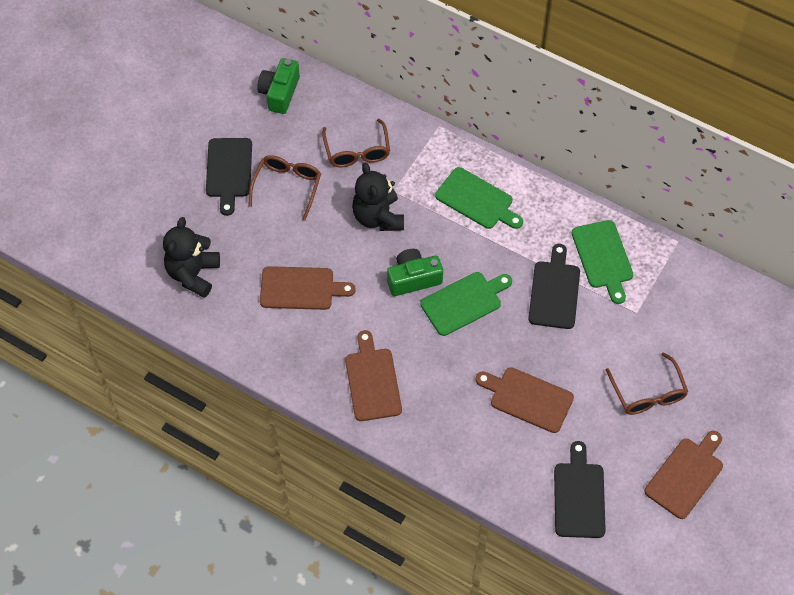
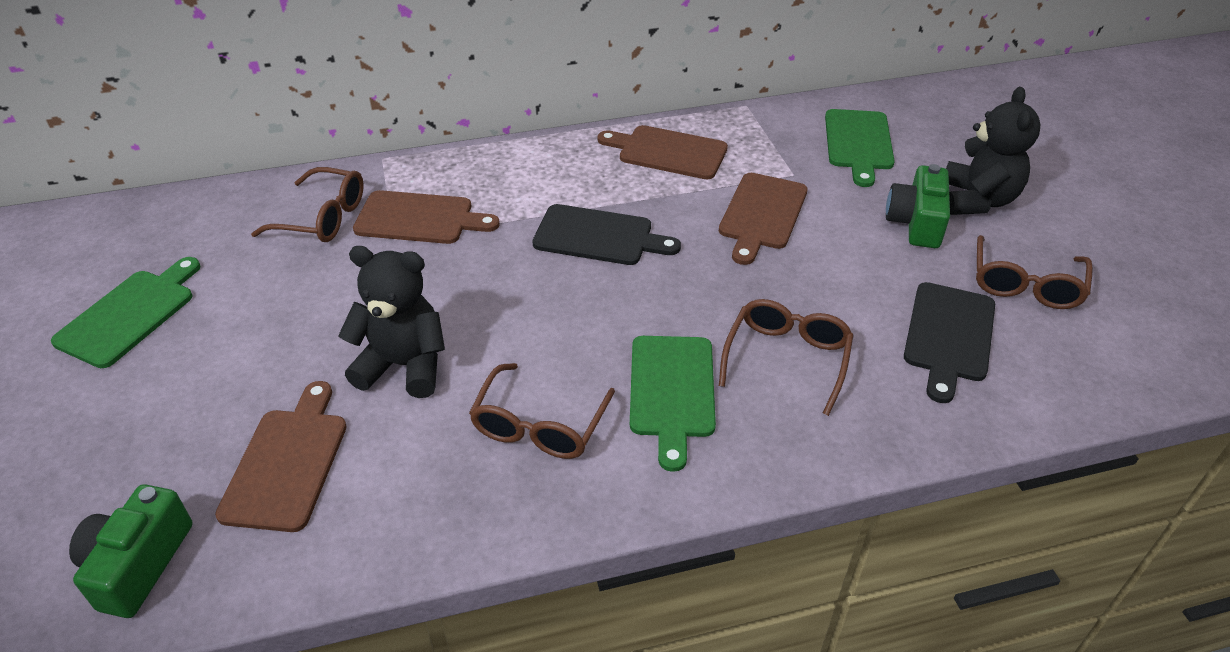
black cutting board: 3 -> 2
brown glasses: 3 -> 4

